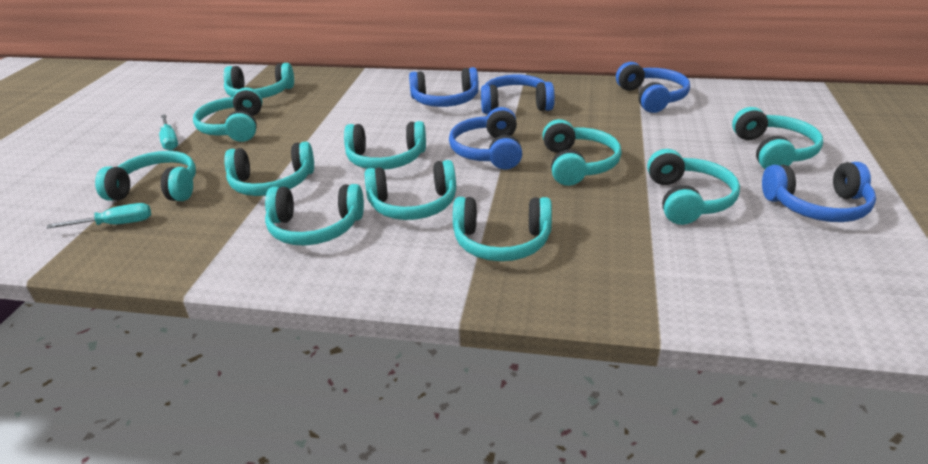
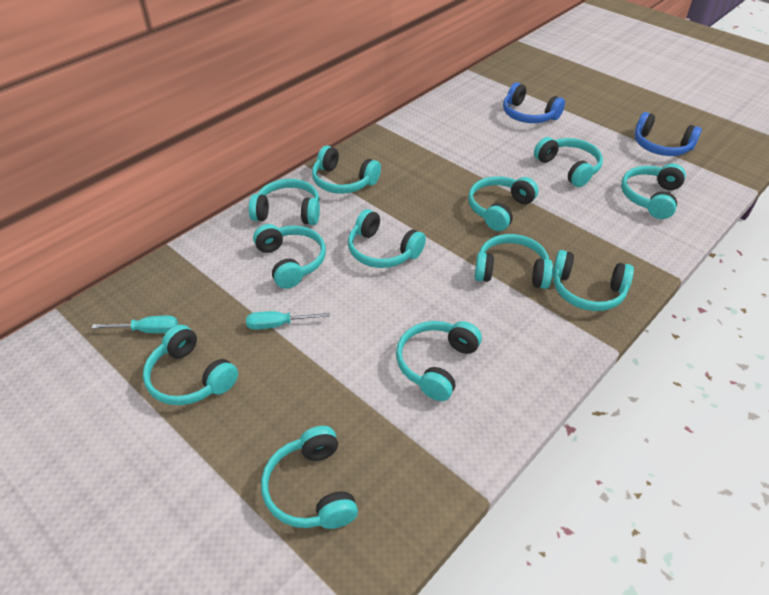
blue headphones: 5 -> 2
turquoise headphones: 11 -> 12

